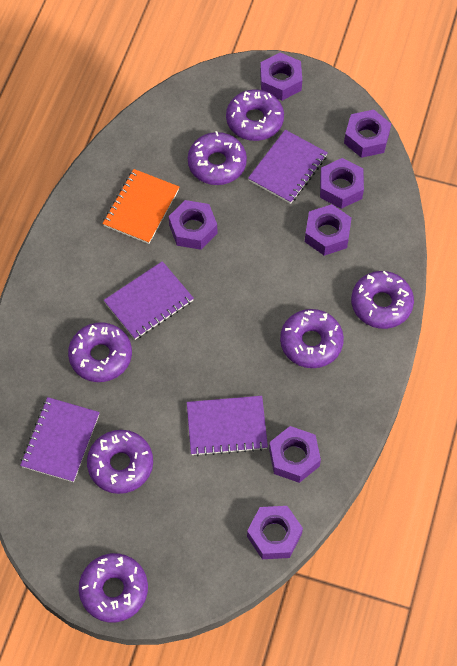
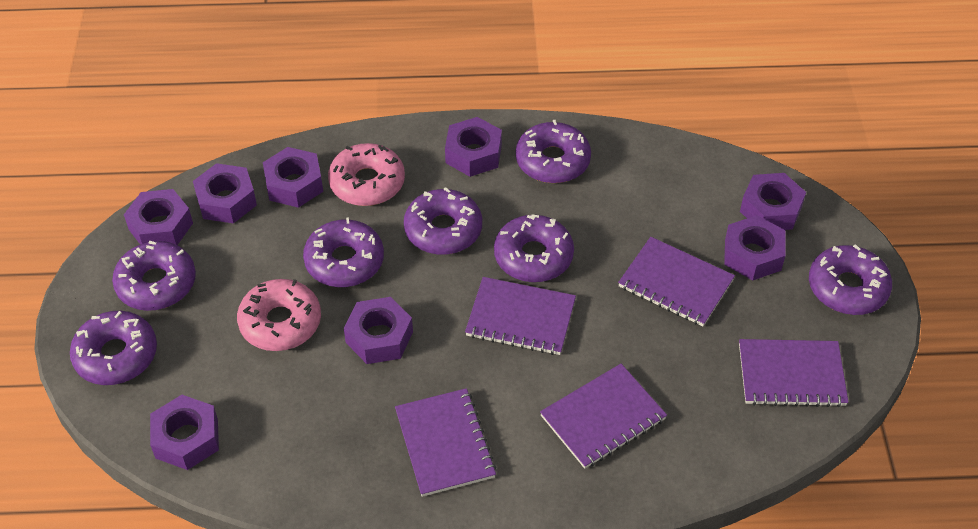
orange notebook: 1 -> 0
pink donut: 0 -> 2
purple notebook: 4 -> 5
purple nut: 7 -> 8

